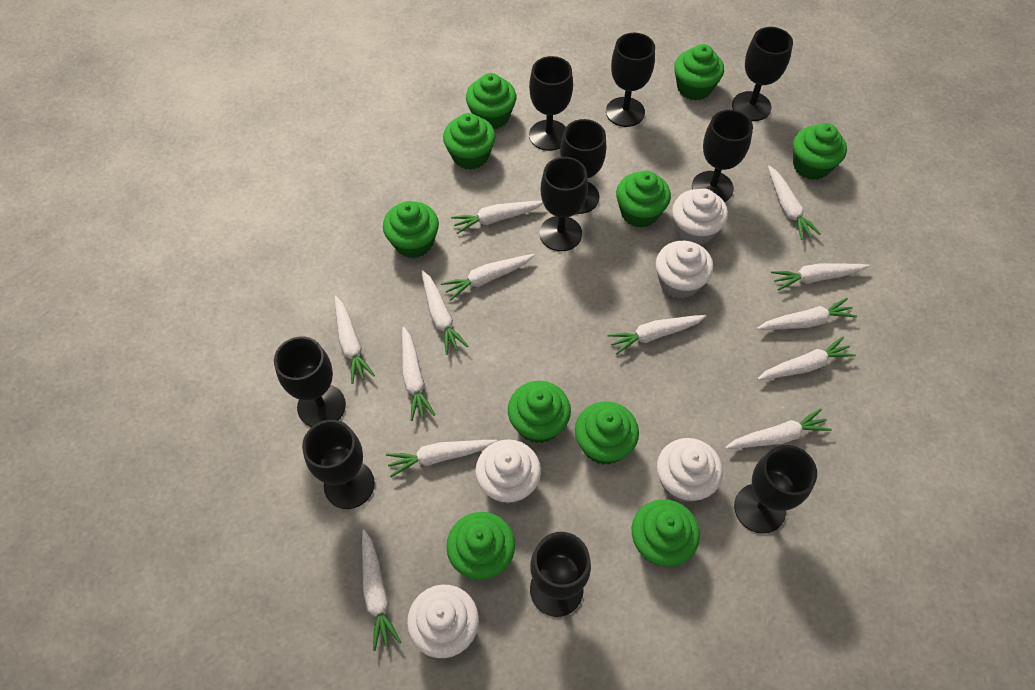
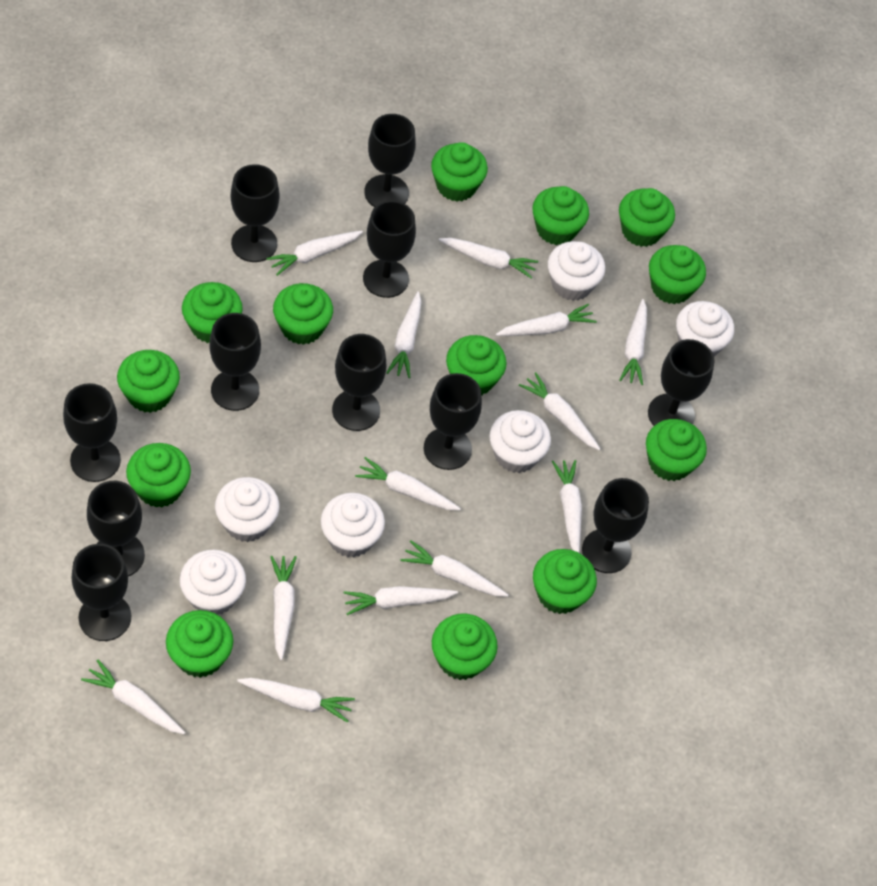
black goblet: 10 -> 11
green cupcake: 10 -> 13
white cupcake: 5 -> 6

